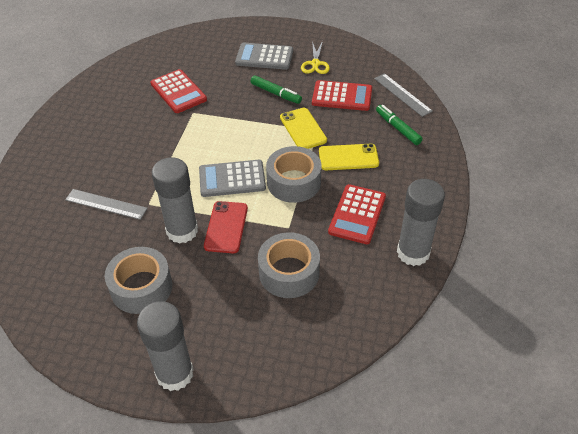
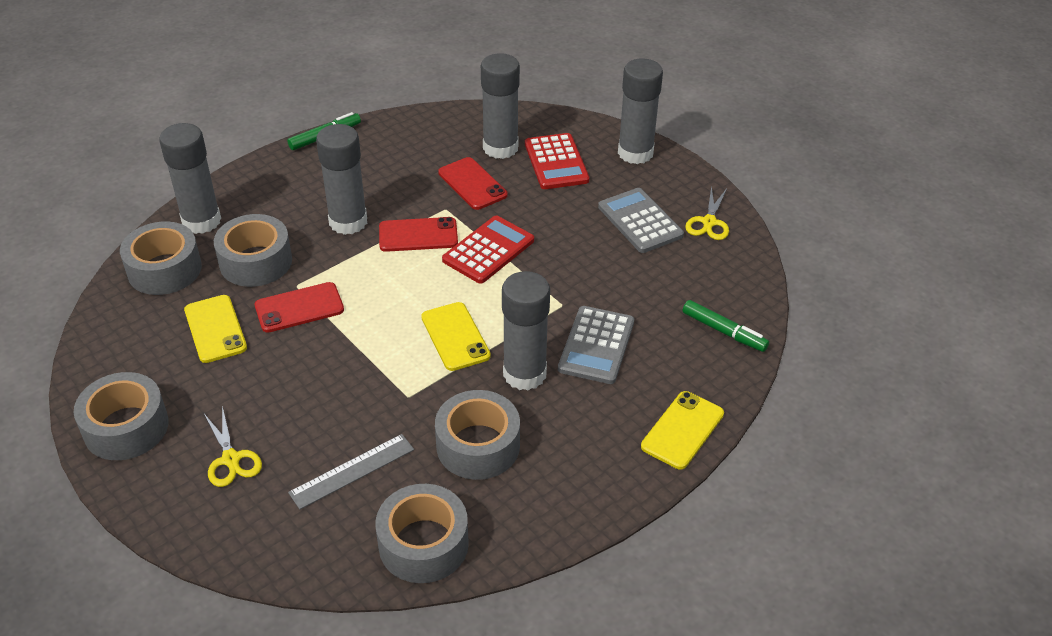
grey glue stick: 3 -> 5
grey ruler: 2 -> 1
grey tape: 3 -> 5
red calculator: 3 -> 2
red phone: 1 -> 3
yellow phone: 2 -> 3
yellow scissors: 1 -> 2

